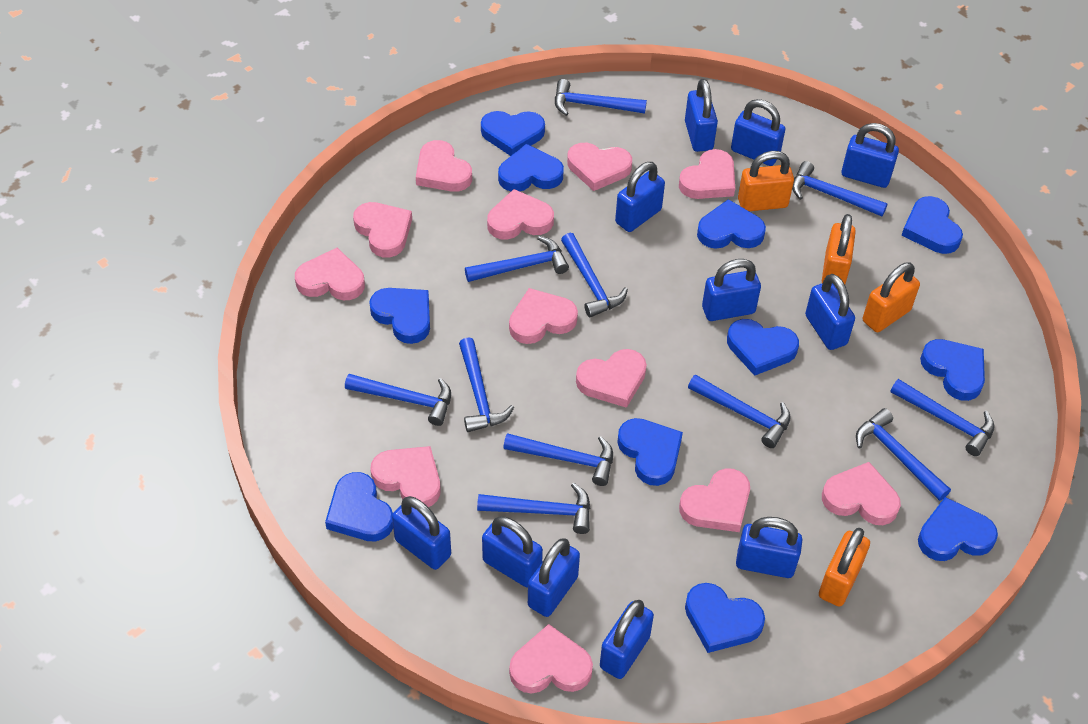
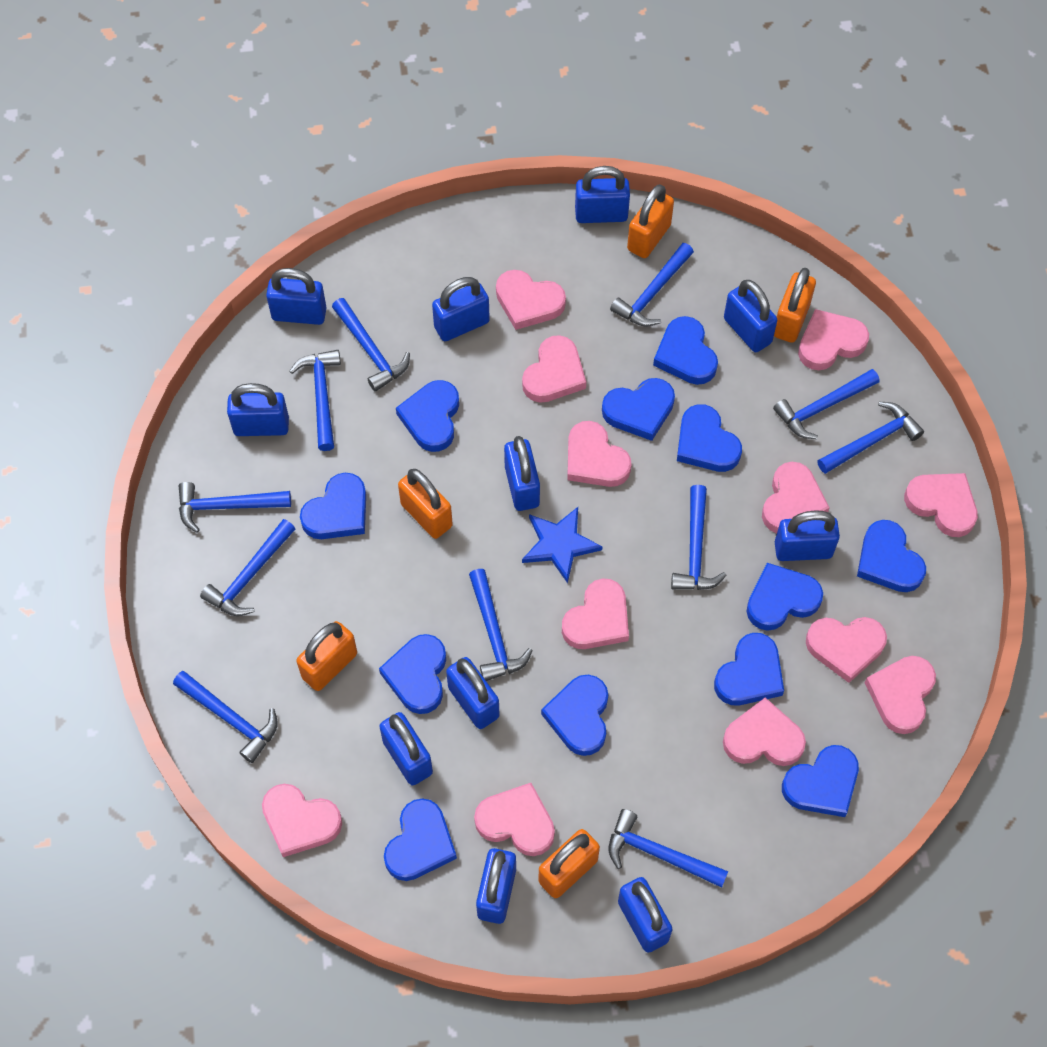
blue heart: 11 -> 12
blue star: 0 -> 1
orange padlock: 4 -> 5

